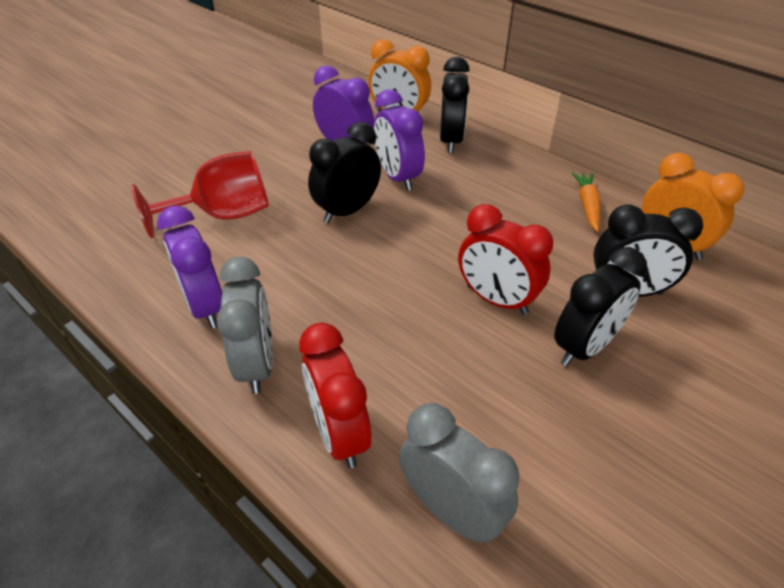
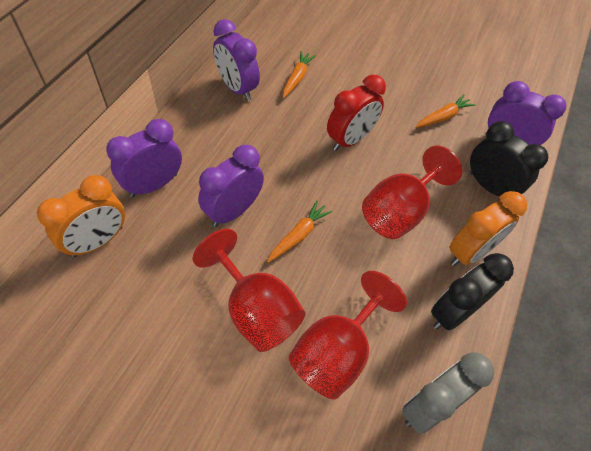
black clock: 4 -> 2
grey clock: 2 -> 1
orange carrot: 1 -> 3
purple clock: 3 -> 4
red clock: 2 -> 1
red goblet: 1 -> 3

